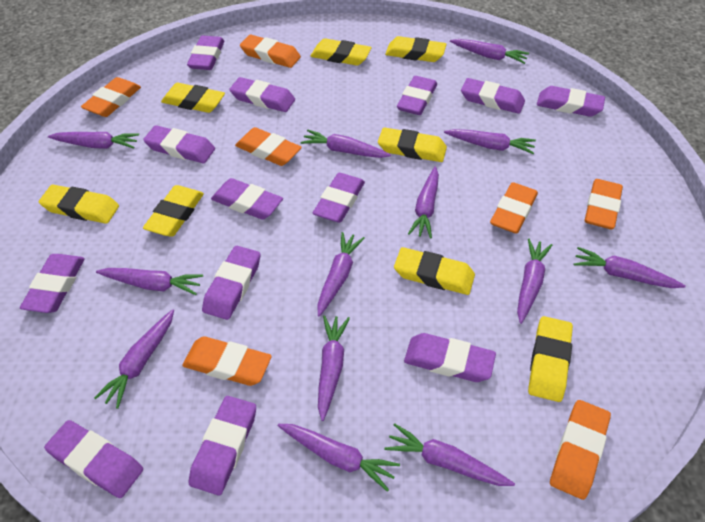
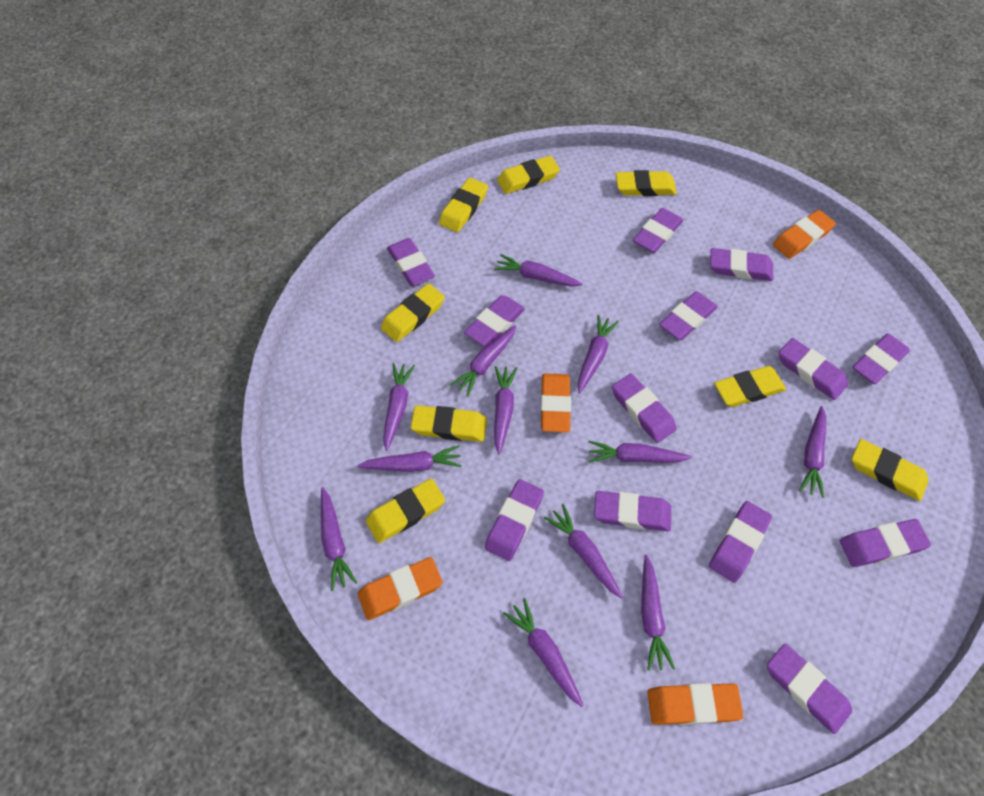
orange eraser: 7 -> 4
purple carrot: 13 -> 12

